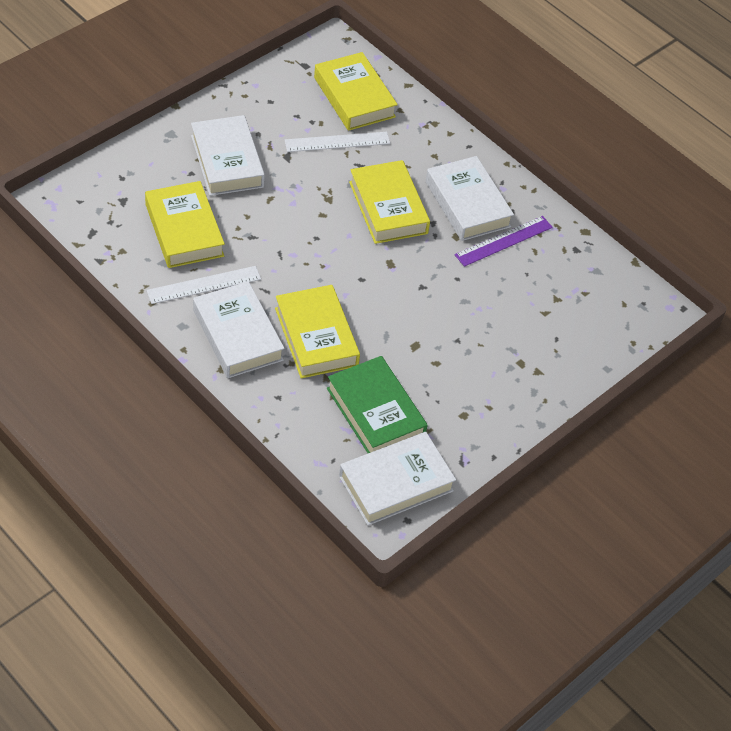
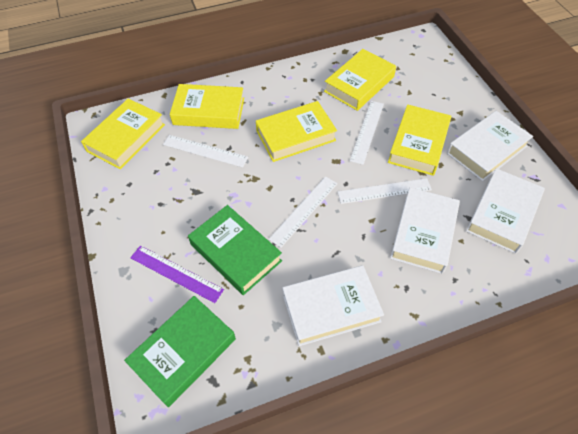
green book: 1 -> 2
white ruler: 2 -> 4
yellow book: 4 -> 5

